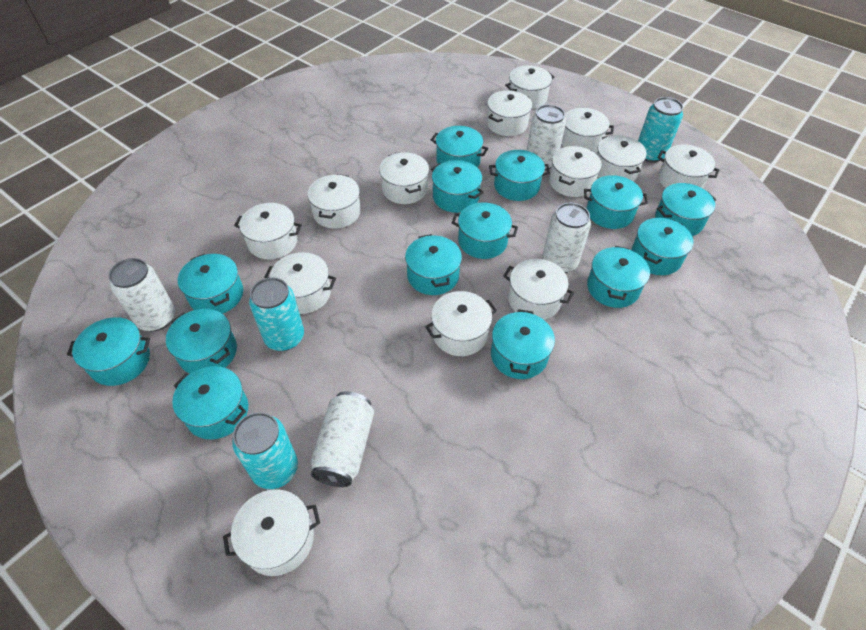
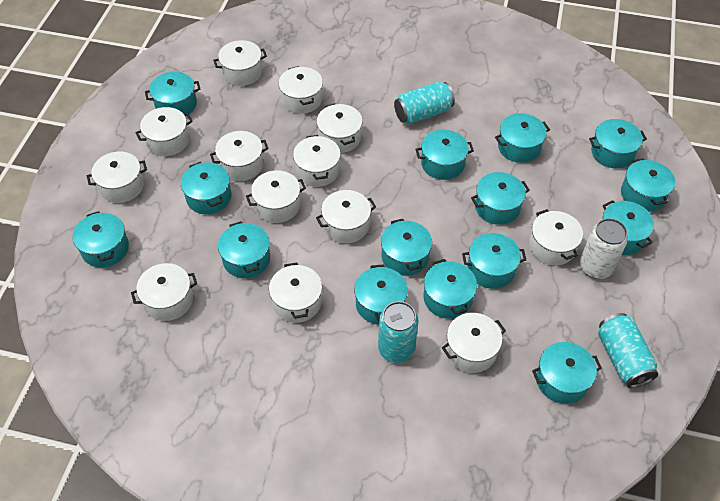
turquoise pot: 14 -> 15
white can: 4 -> 1

